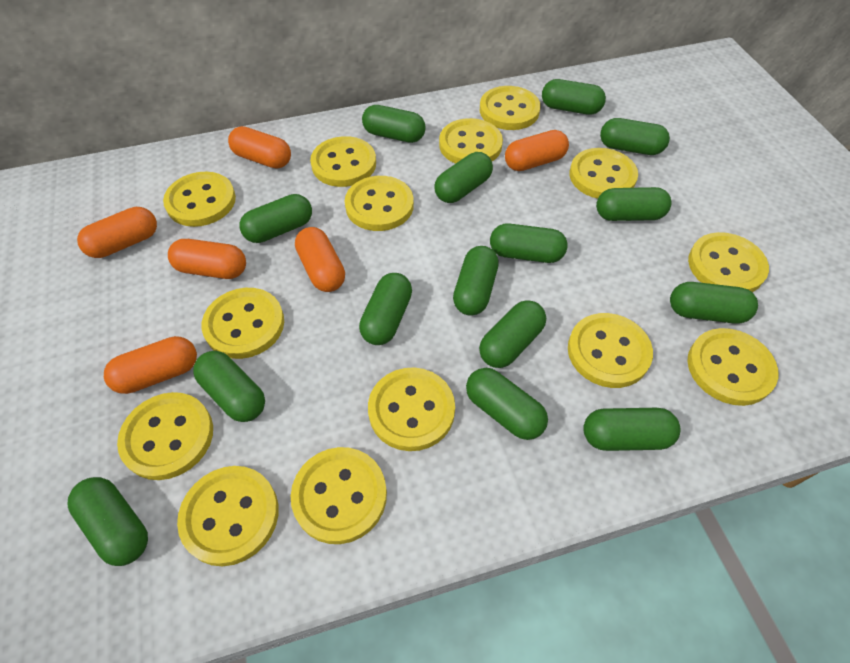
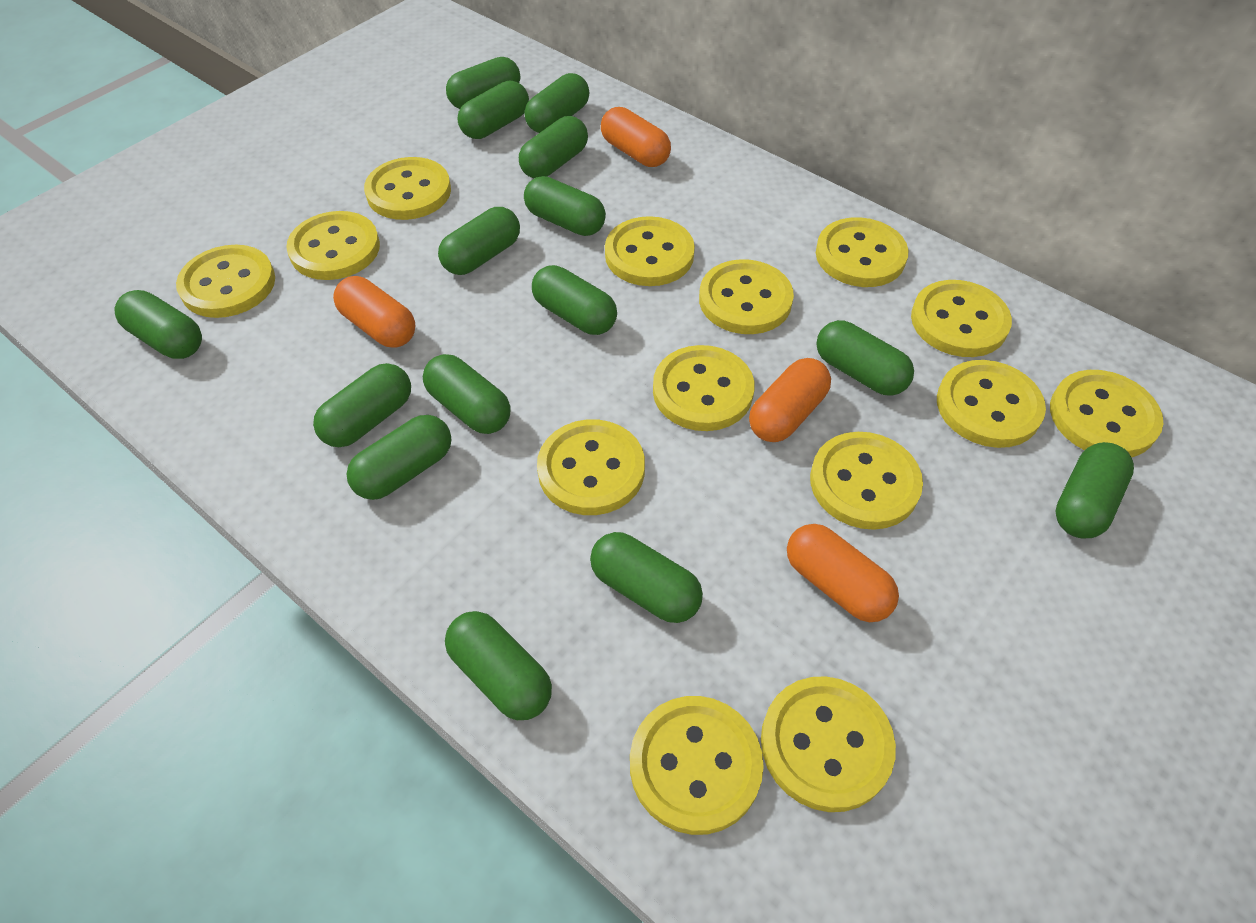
orange capsule: 6 -> 4

